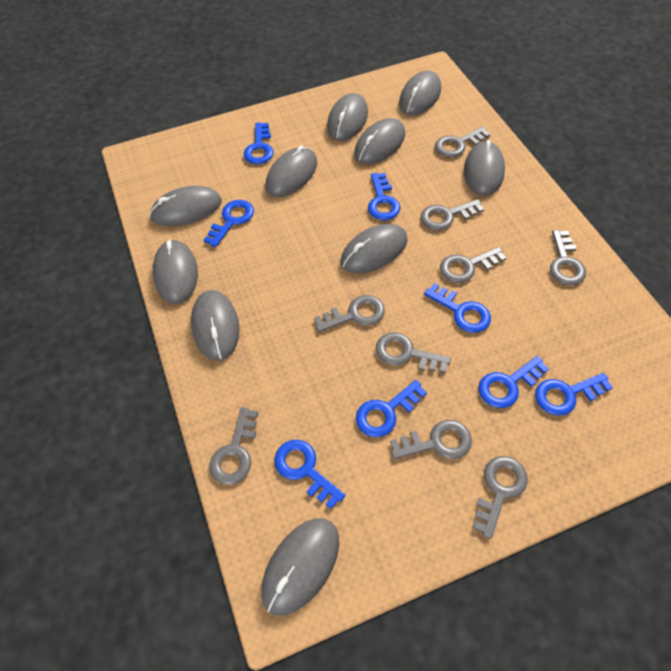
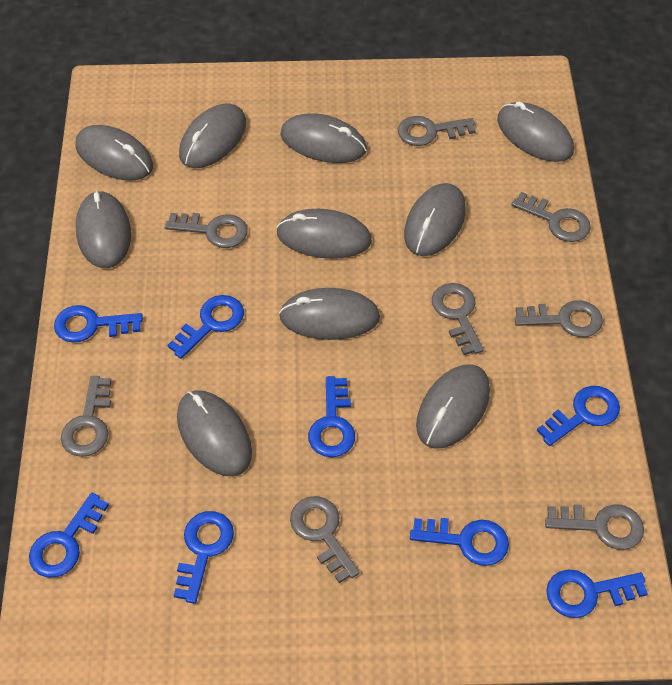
grey key: 9 -> 8

